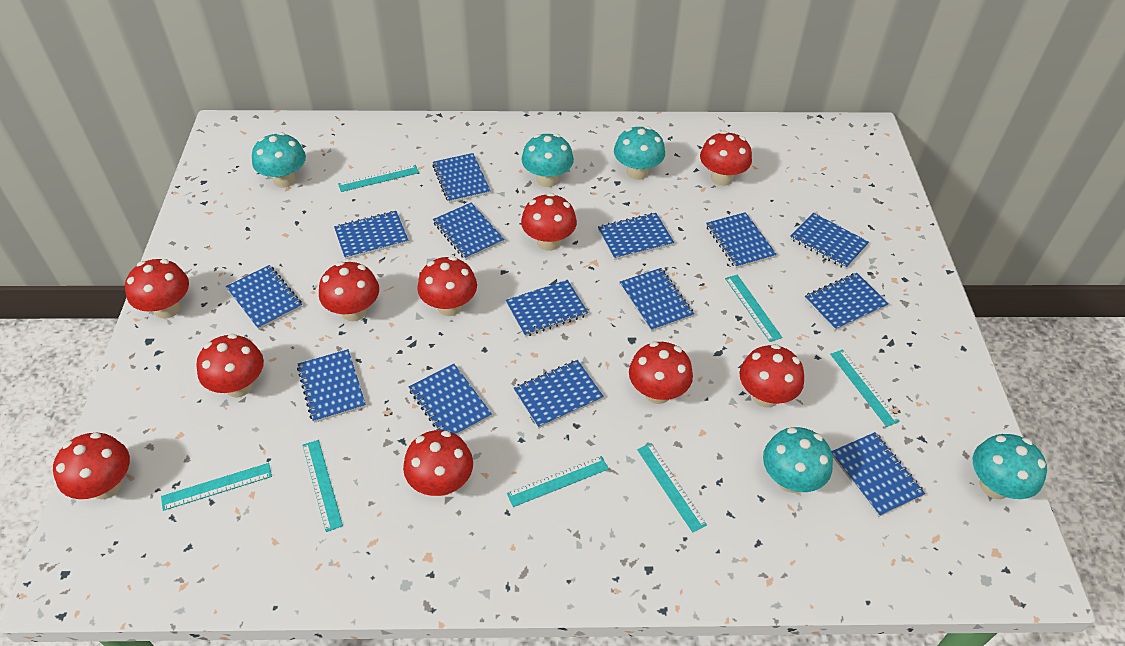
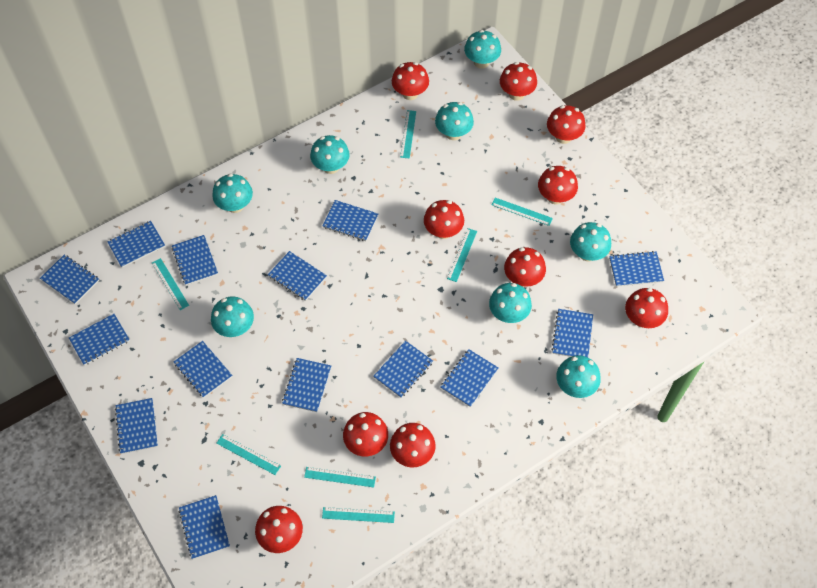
turquoise mushroom: 5 -> 8

